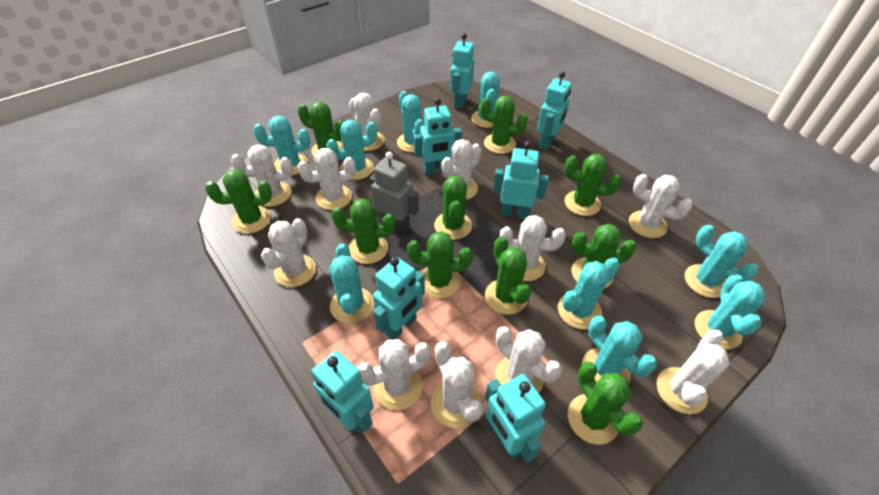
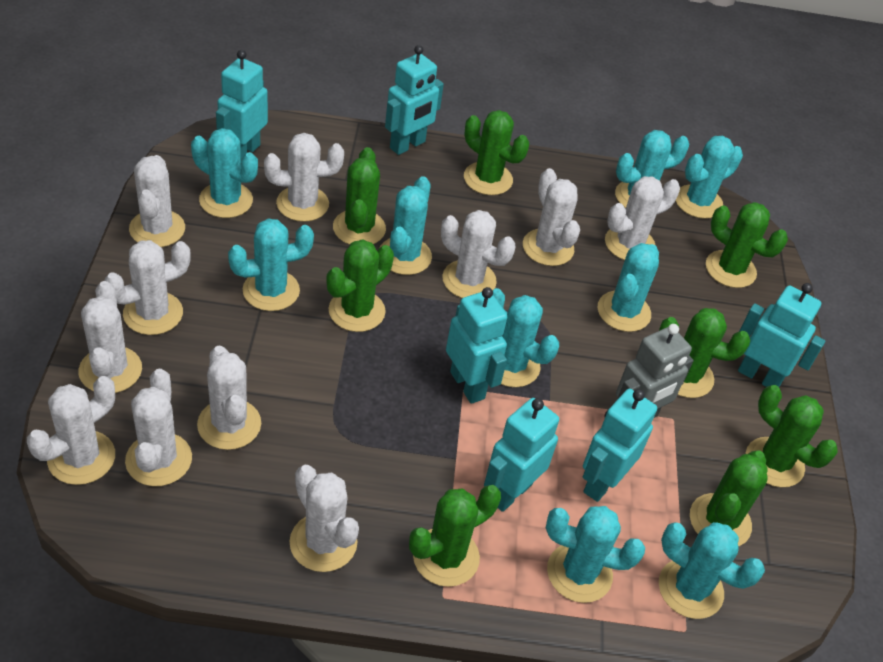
green cactus: 10 -> 8
turquoise robot: 7 -> 6

